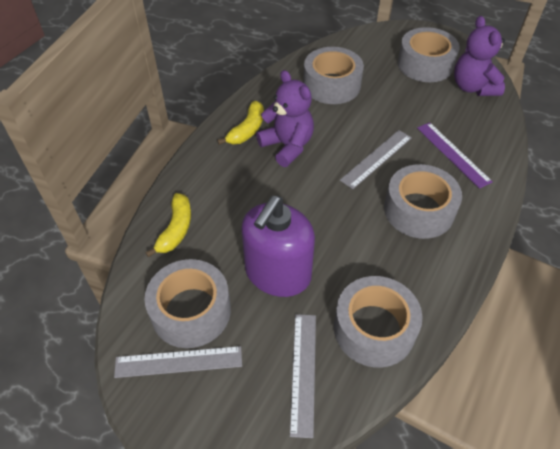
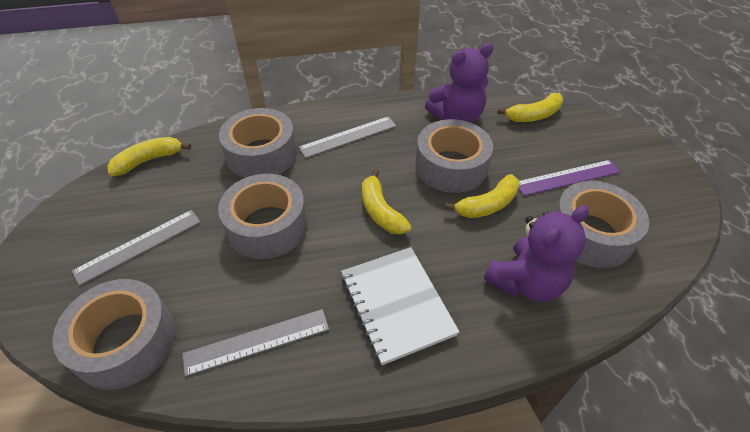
purple soap dispenser: 1 -> 0
white notebook: 0 -> 1
yellow banana: 2 -> 4

